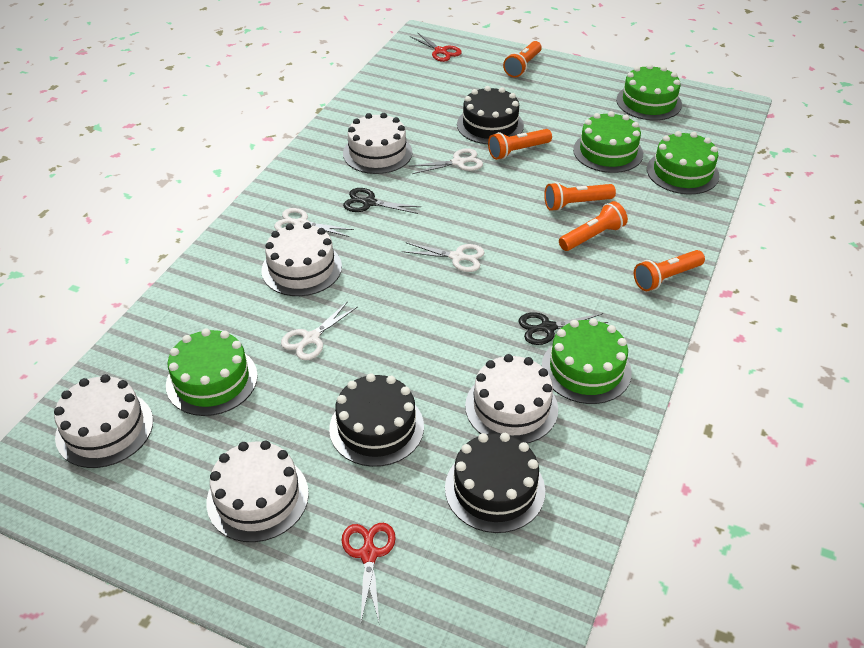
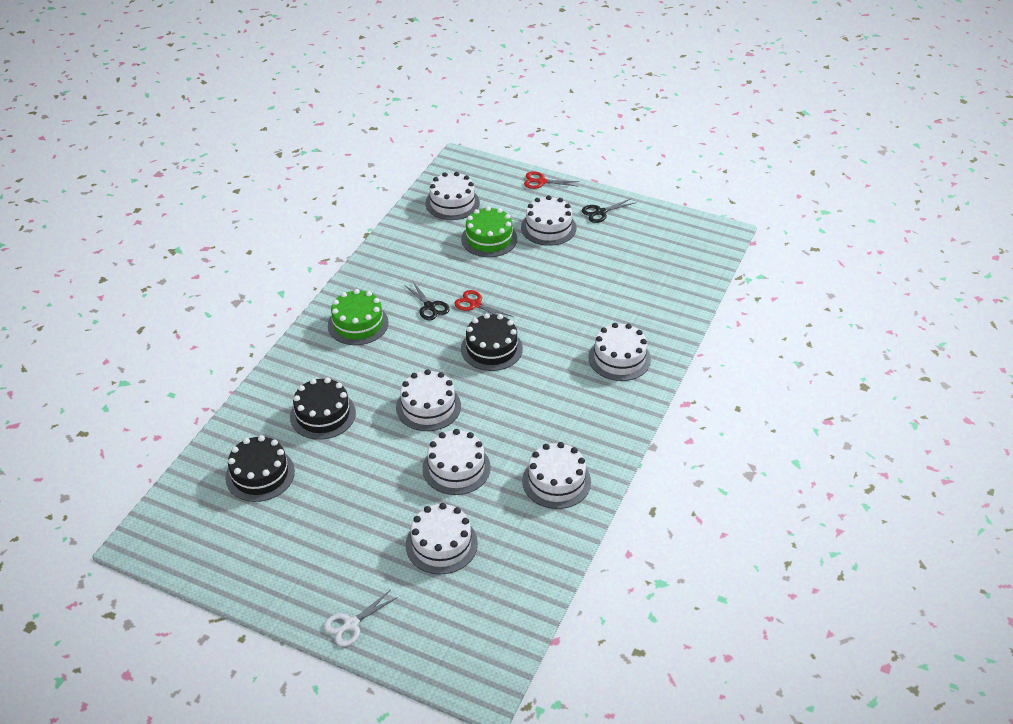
green cake: 5 -> 2
orange flashlight: 5 -> 0
white cake: 5 -> 7
white scissors: 4 -> 1

